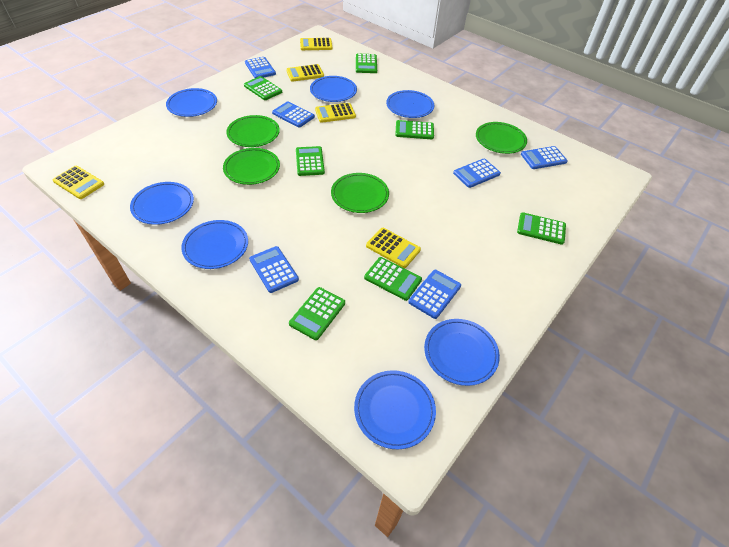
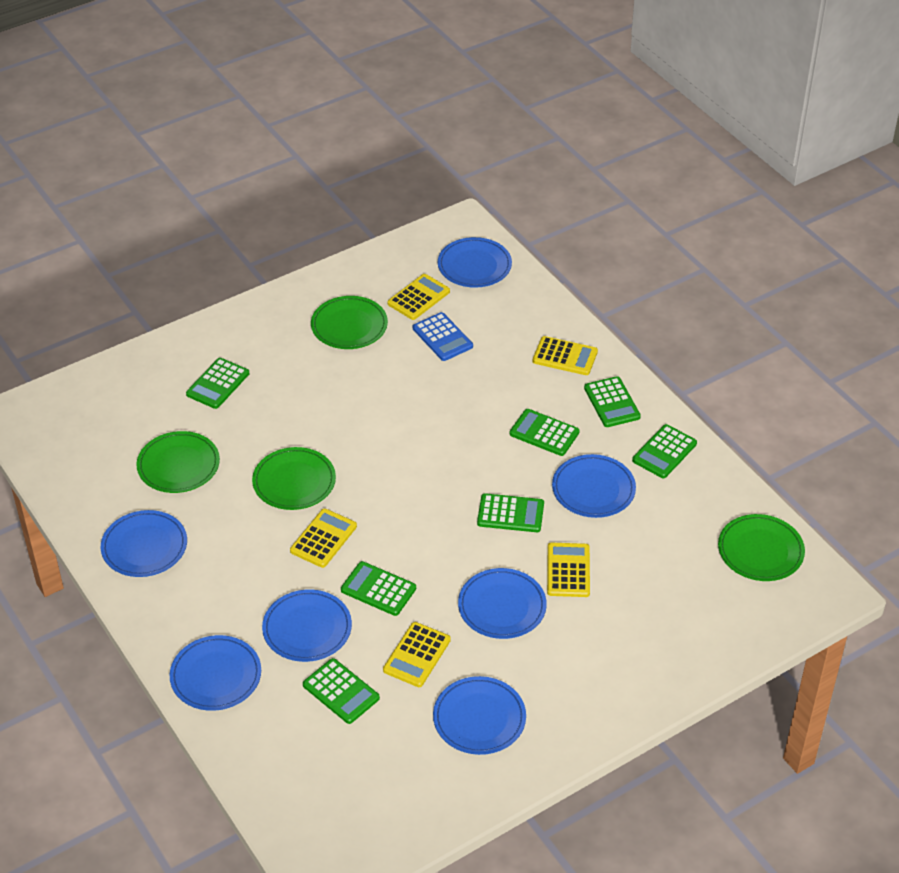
blue calculator: 6 -> 1

